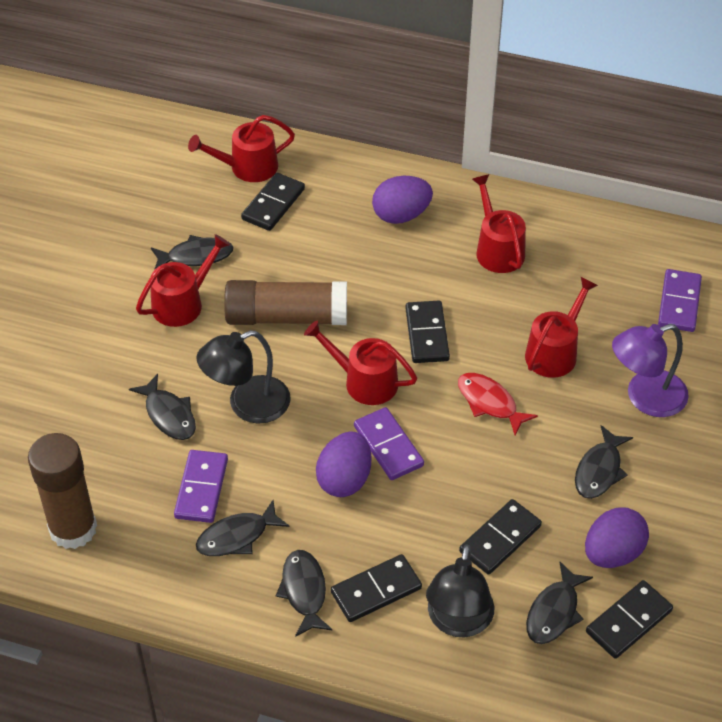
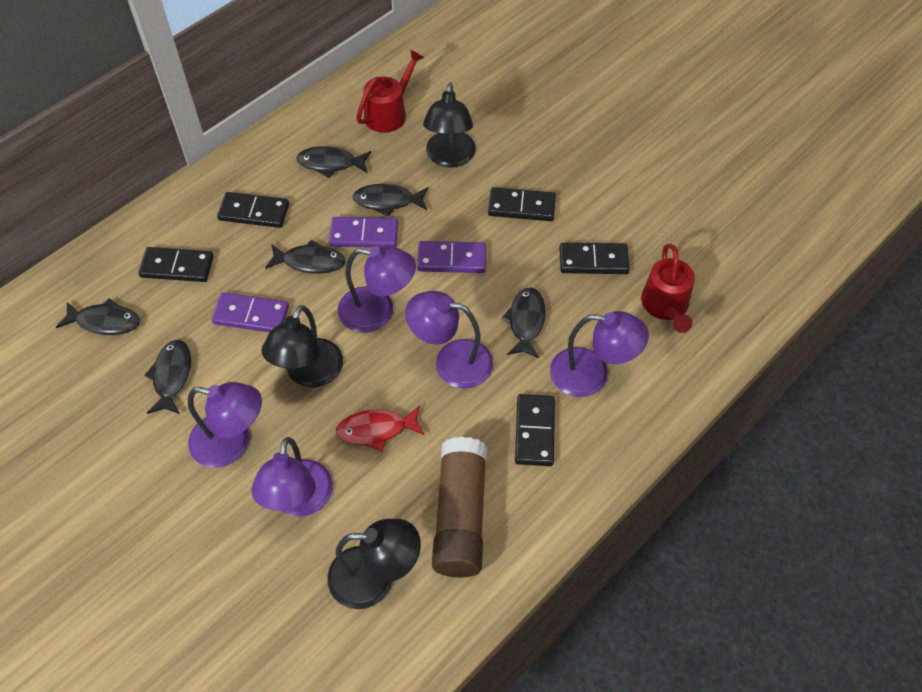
black lamp: 2 -> 3
brown glue stick: 2 -> 1
purple egg: 3 -> 0
purple lamp: 1 -> 5
red watering can: 5 -> 2

